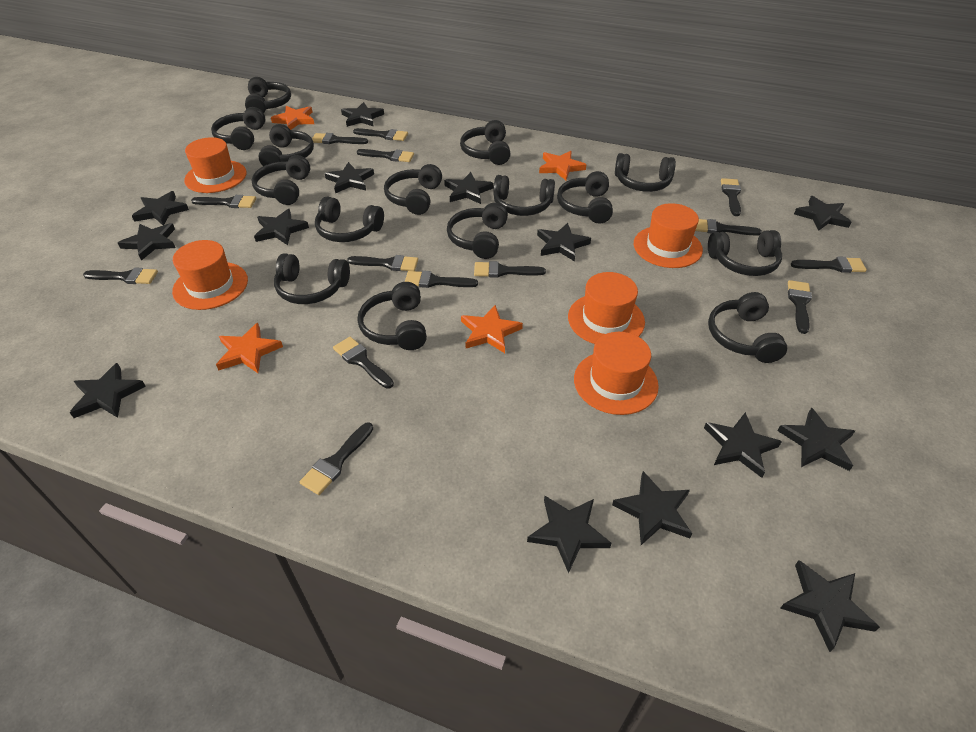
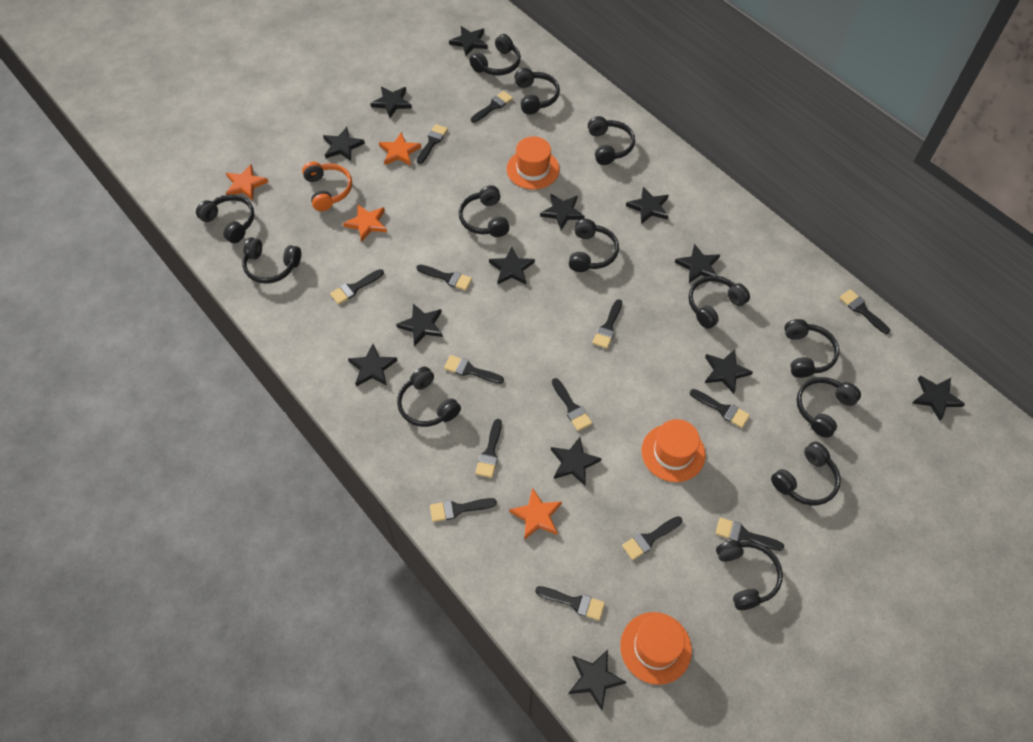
black headphones: 15 -> 13
black star: 14 -> 13
orange hat: 5 -> 3
orange headphones: 0 -> 1

